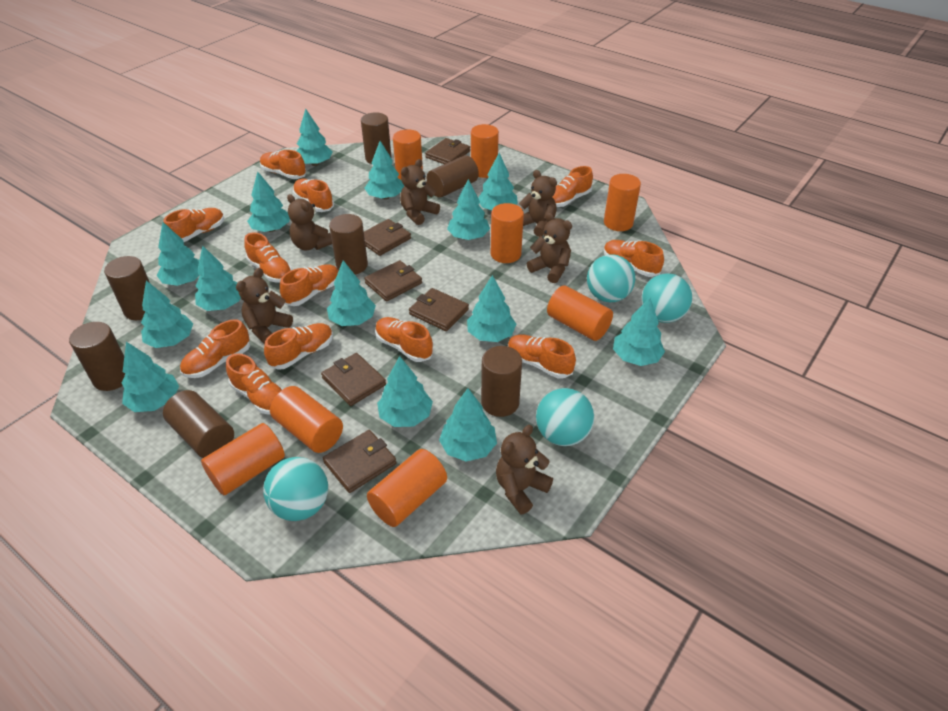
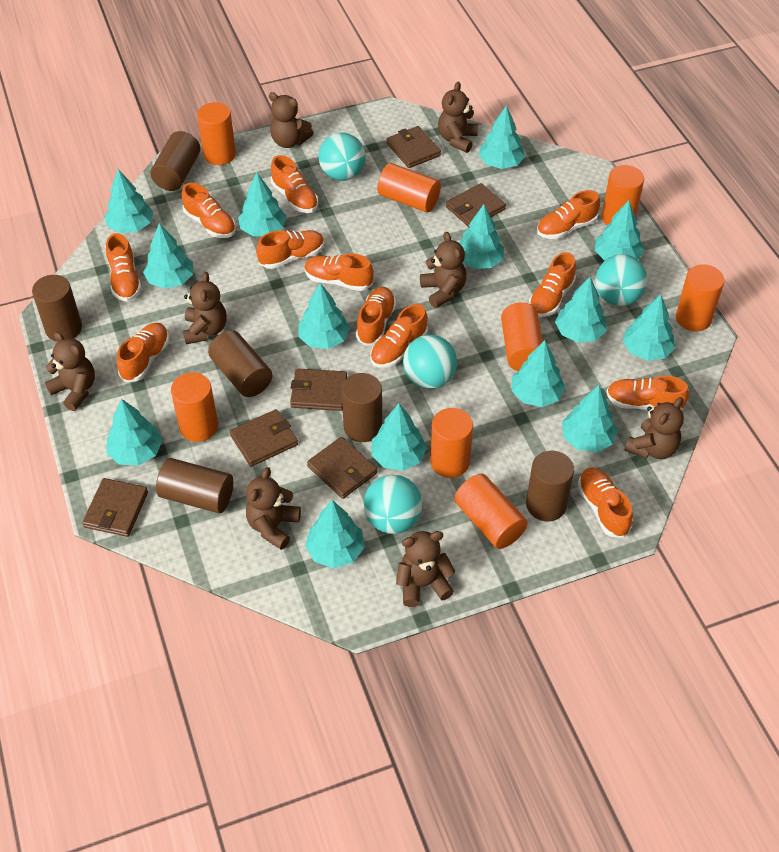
brown cylinder: 7 -> 6
brown teddy bear: 6 -> 8

